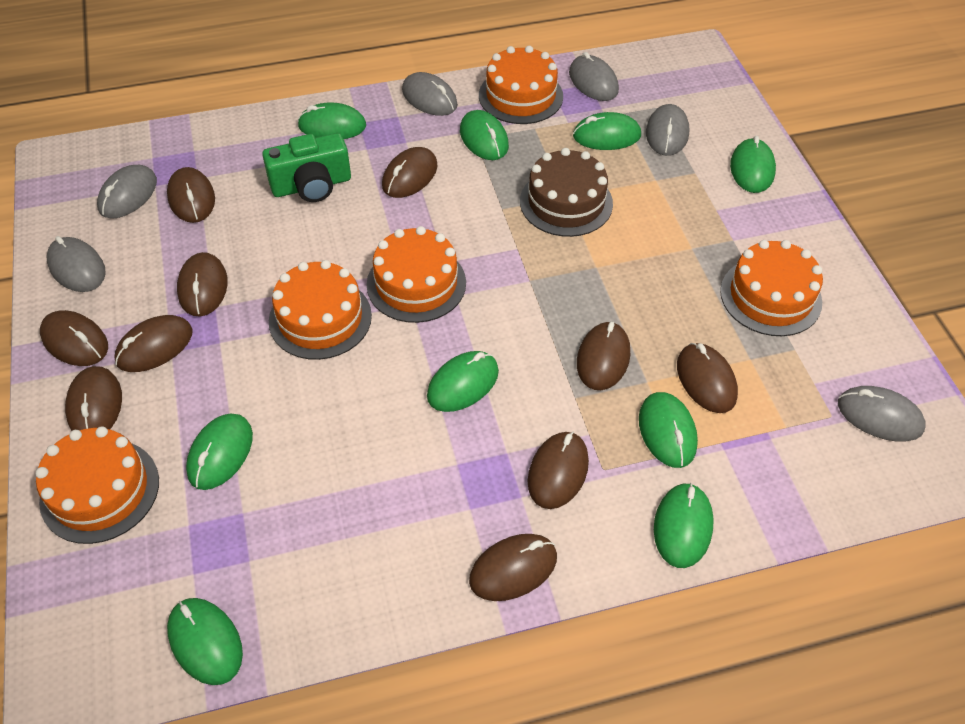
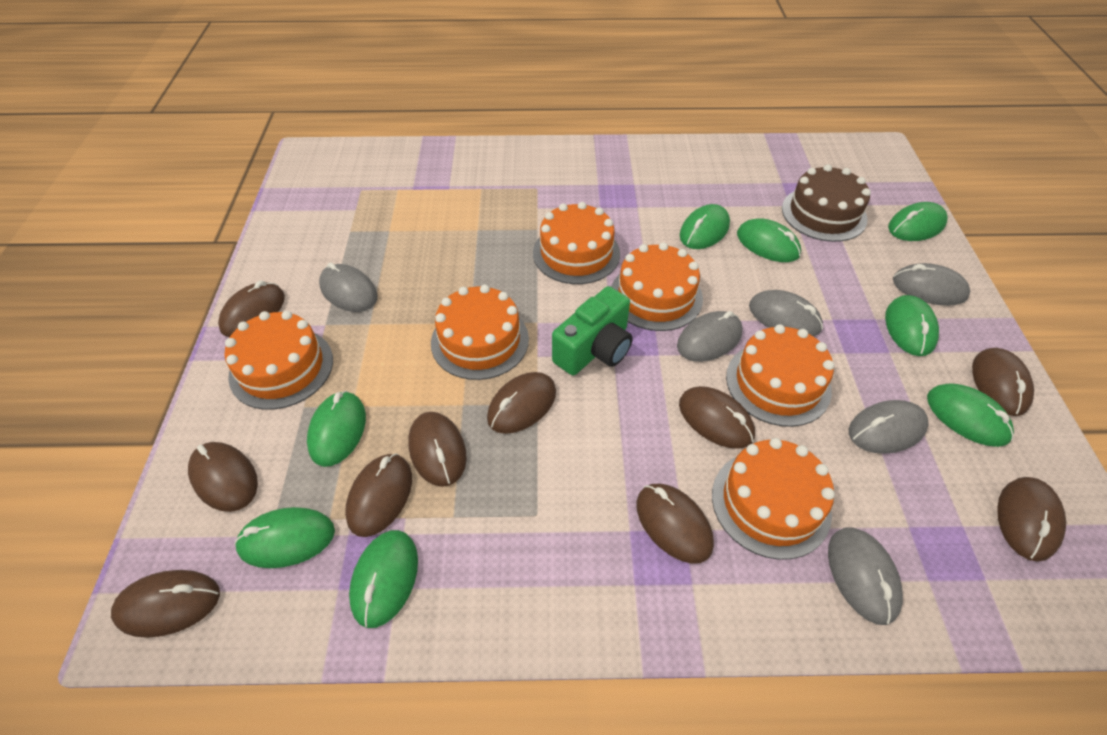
green mouse: 9 -> 8
orange cake: 5 -> 6

